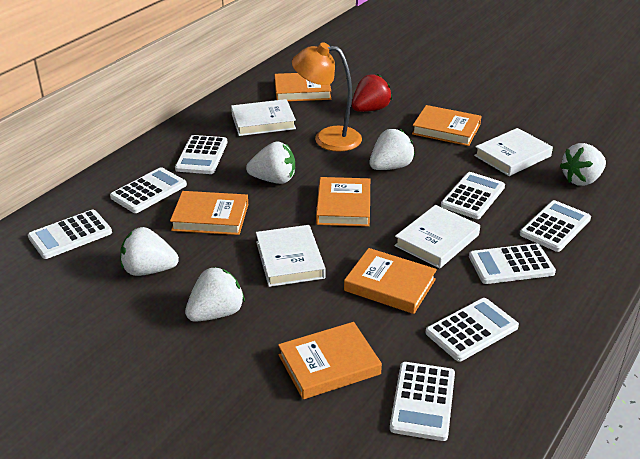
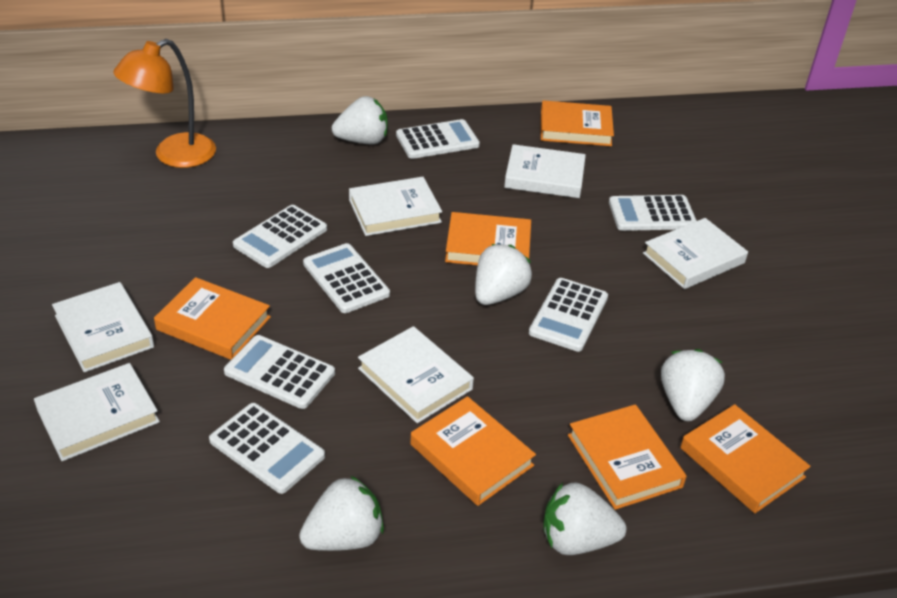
red strawberry: 1 -> 0
white book: 4 -> 6
white calculator: 8 -> 7

